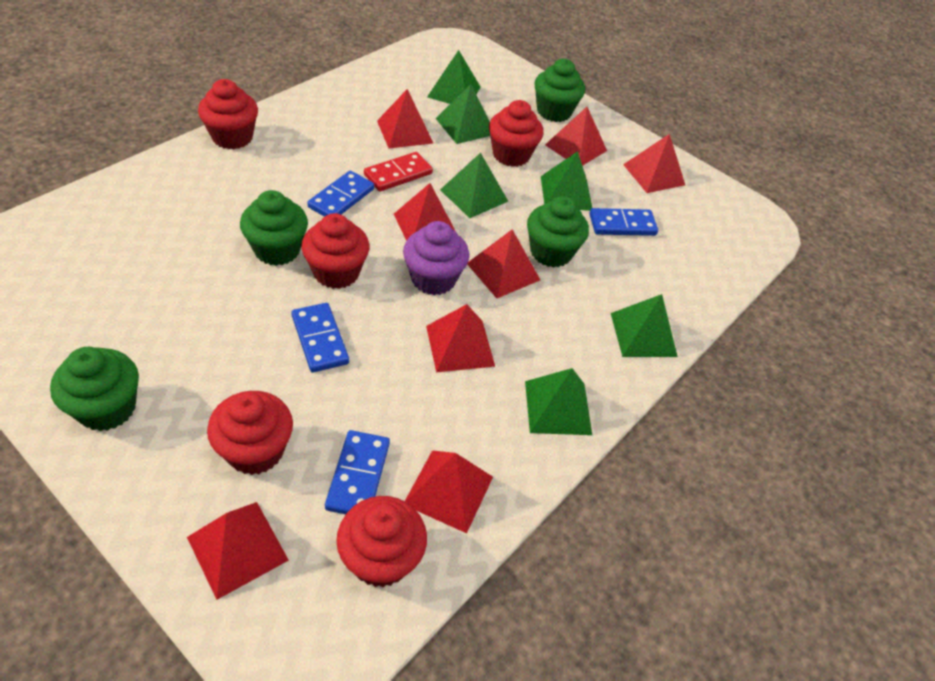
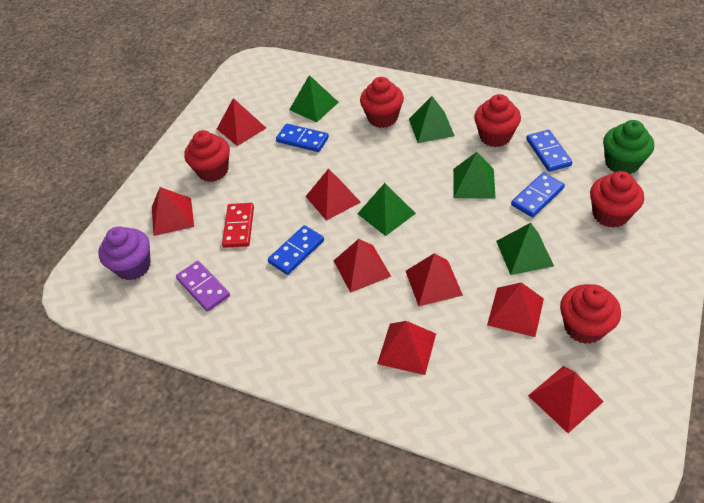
green cupcake: 4 -> 1
green pyramid: 6 -> 5
purple domino: 0 -> 1

